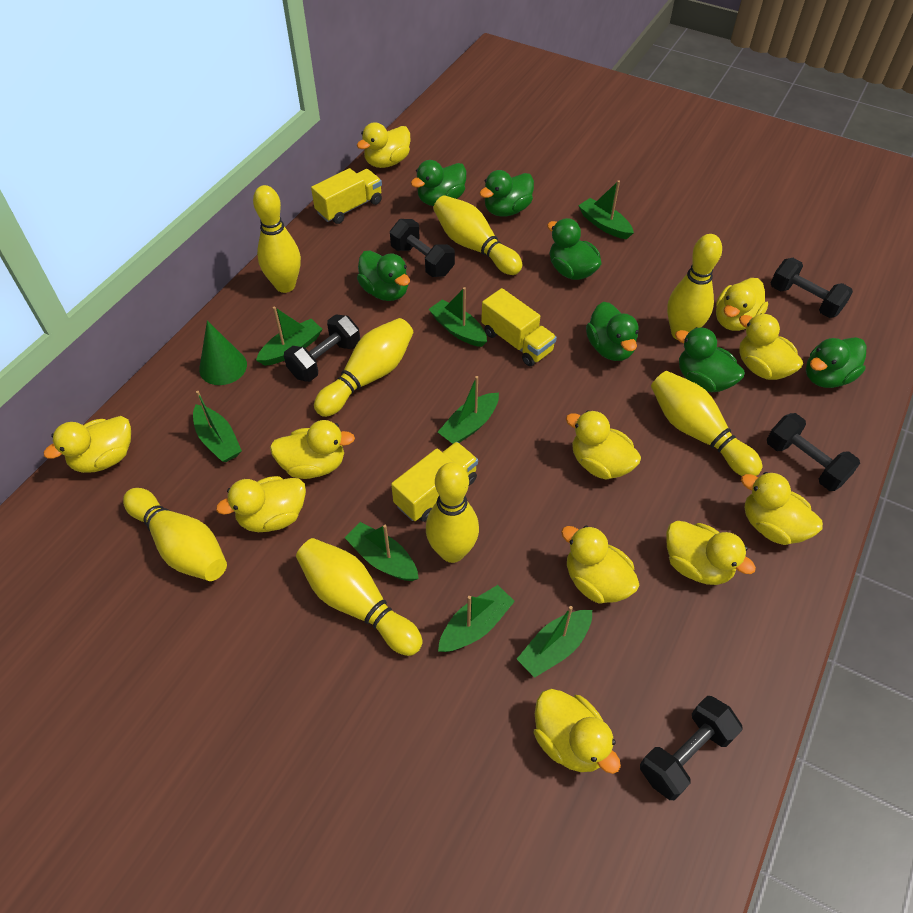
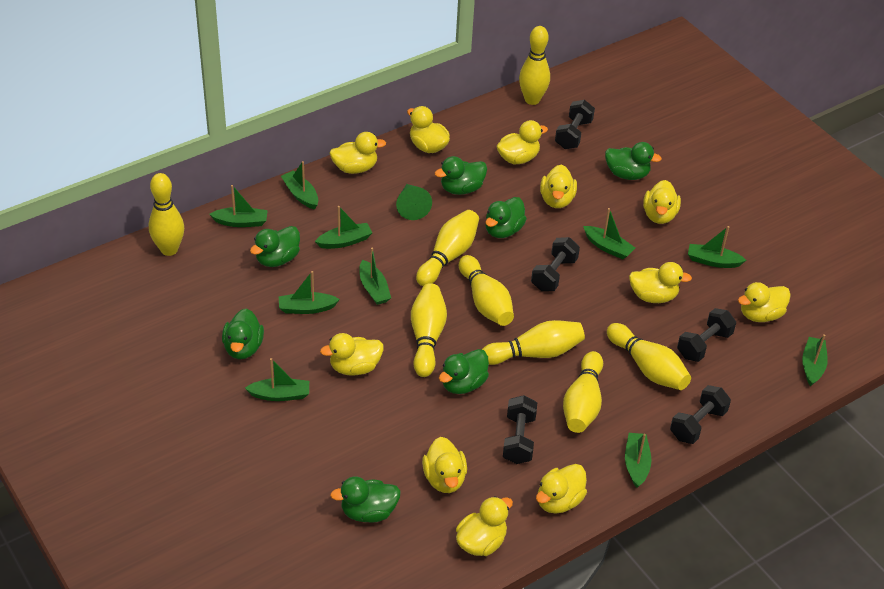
green boat: 8 -> 10
yellow truck: 3 -> 0

